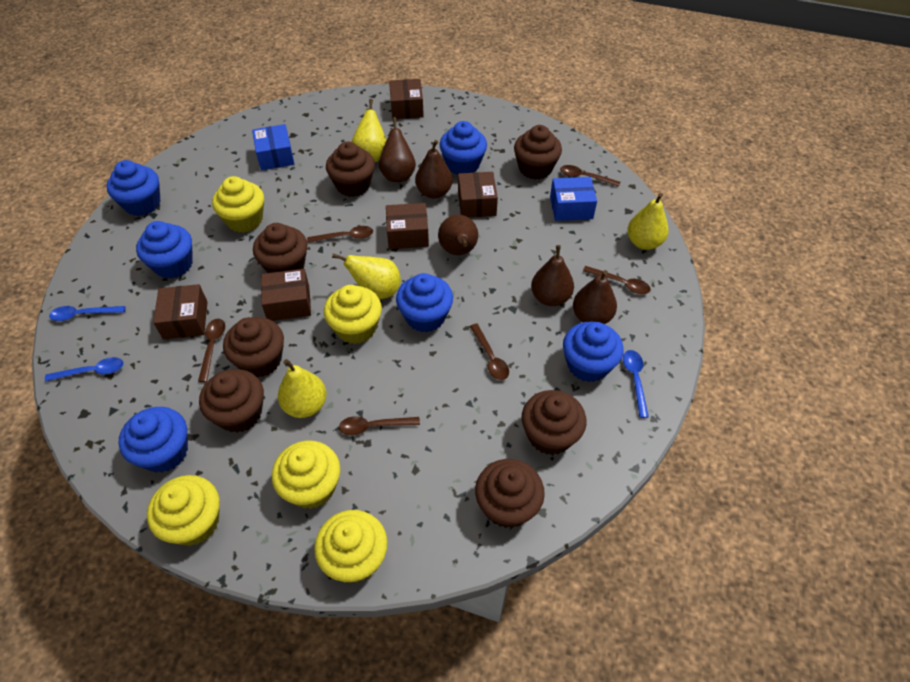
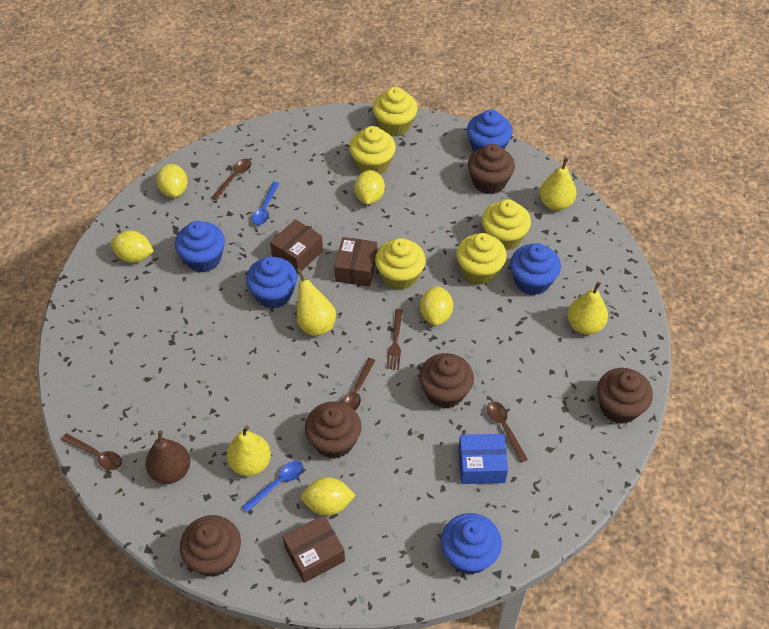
blue box: 2 -> 1
blue cupcake: 6 -> 5
blue spoon: 3 -> 2
brown box: 5 -> 3
brown cupcake: 7 -> 5
brown fork: 0 -> 1
brown pear: 5 -> 1
brown spoon: 6 -> 4
yellow lemon: 0 -> 5

